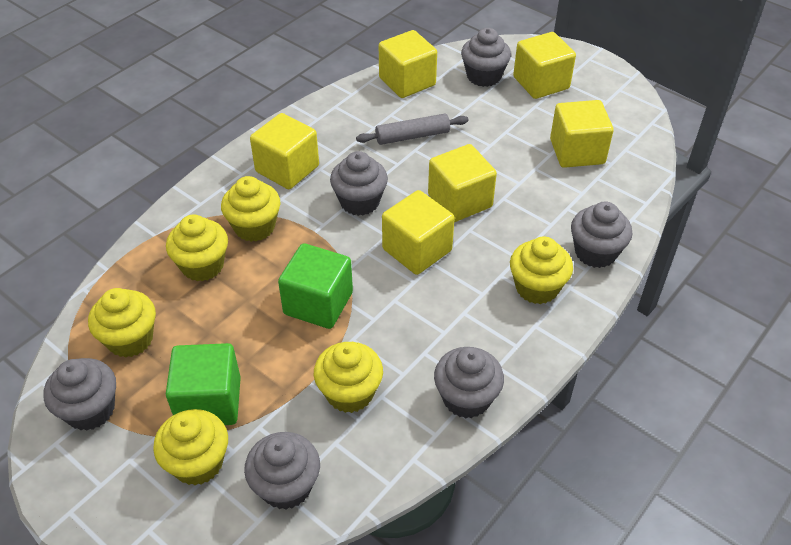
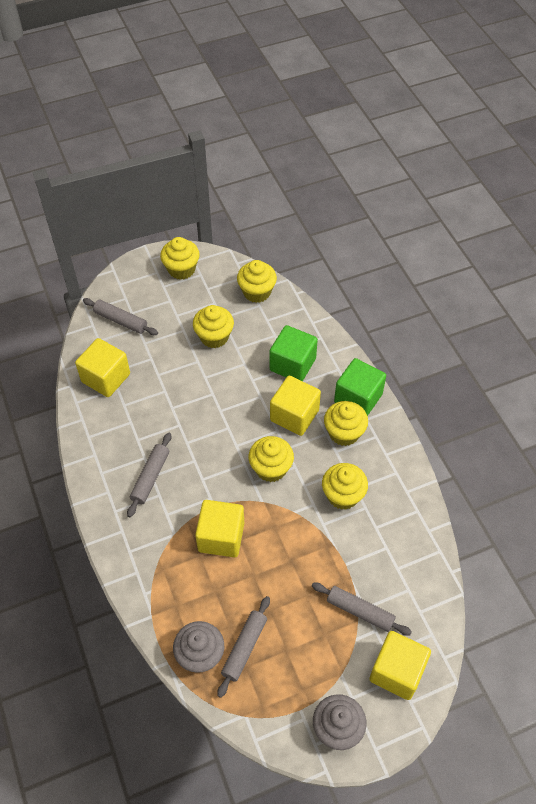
grey cupcake: 6 -> 2
grey rolling pin: 1 -> 4
yellow cube: 6 -> 4

